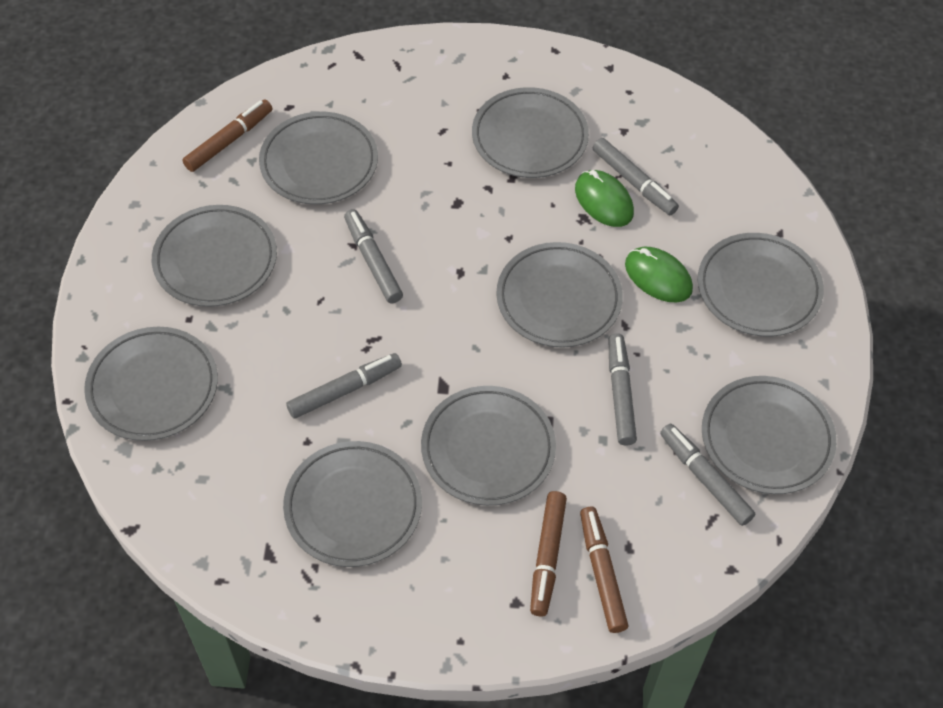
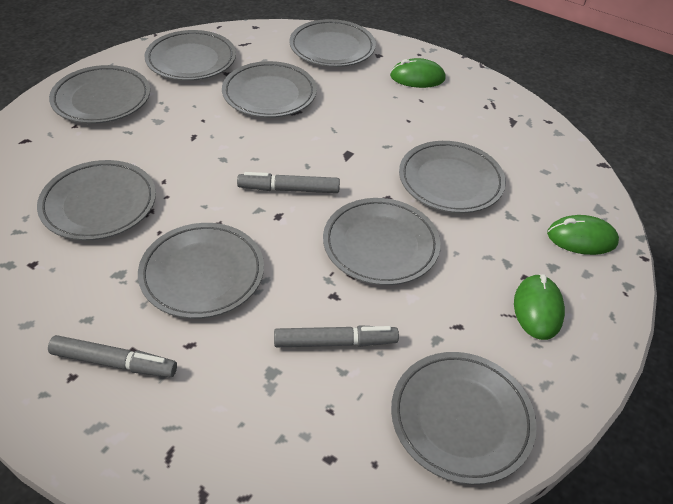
brown marker: 3 -> 0
green mouse: 2 -> 3
grey marker: 5 -> 3

